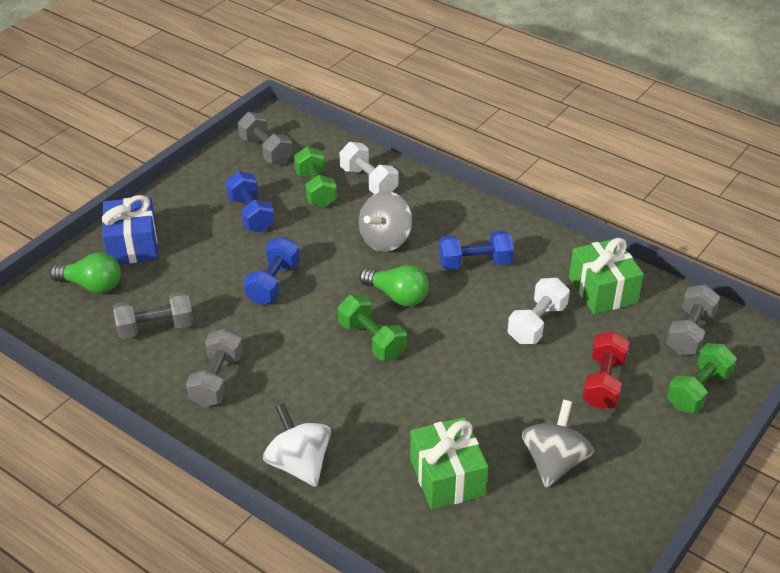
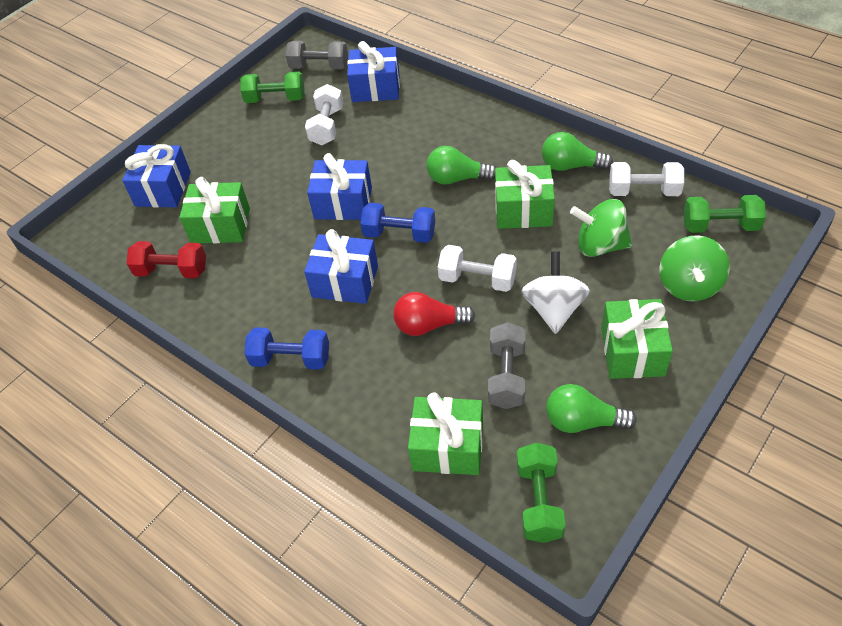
blue dumbbell: 3 -> 2
blue gift: 1 -> 4
green gift: 2 -> 4
green light bulb: 2 -> 3
green spinning top: 0 -> 2
grey dumbbell: 4 -> 2
grey spinning top: 2 -> 0
red light bulb: 0 -> 1
white dumbbell: 2 -> 3

